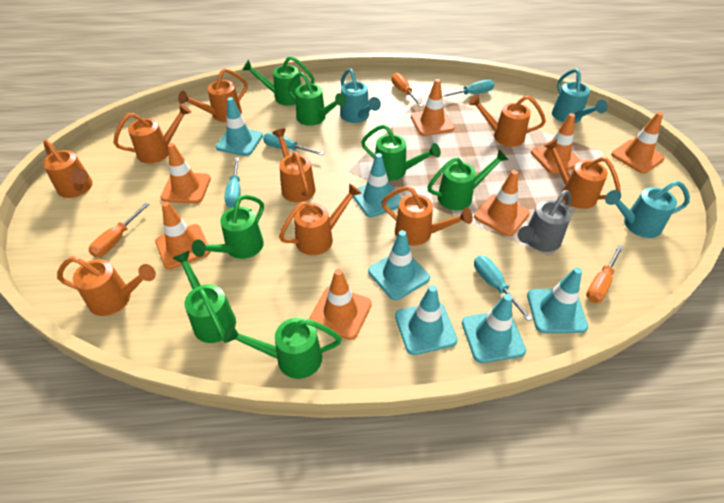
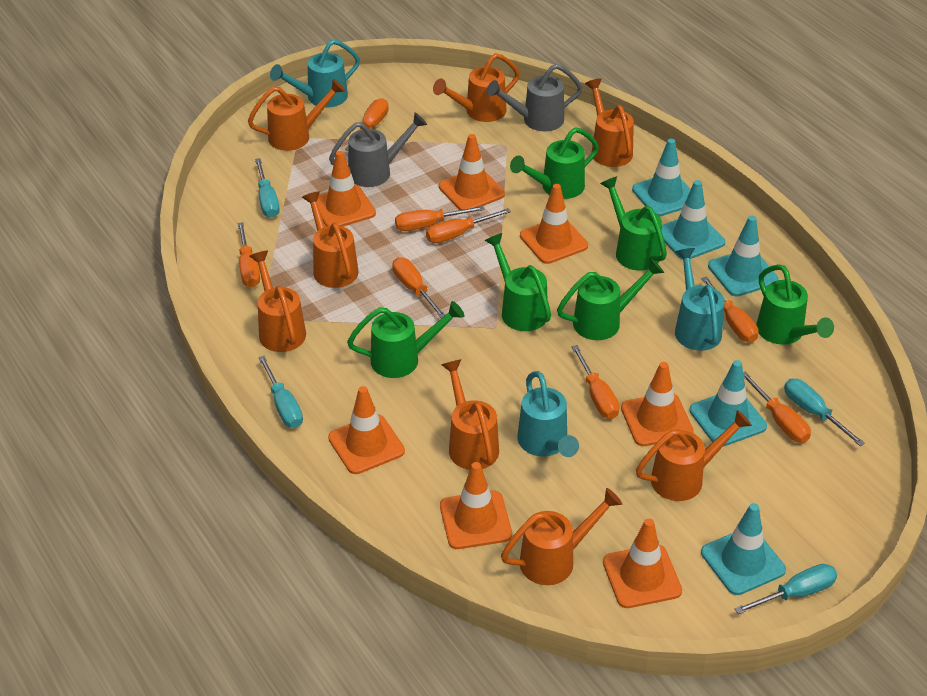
green watering can: 7 -> 6
grey watering can: 1 -> 2
orange screwdriver: 3 -> 8
orange watering can: 9 -> 8
turquoise traffic cone: 6 -> 5

